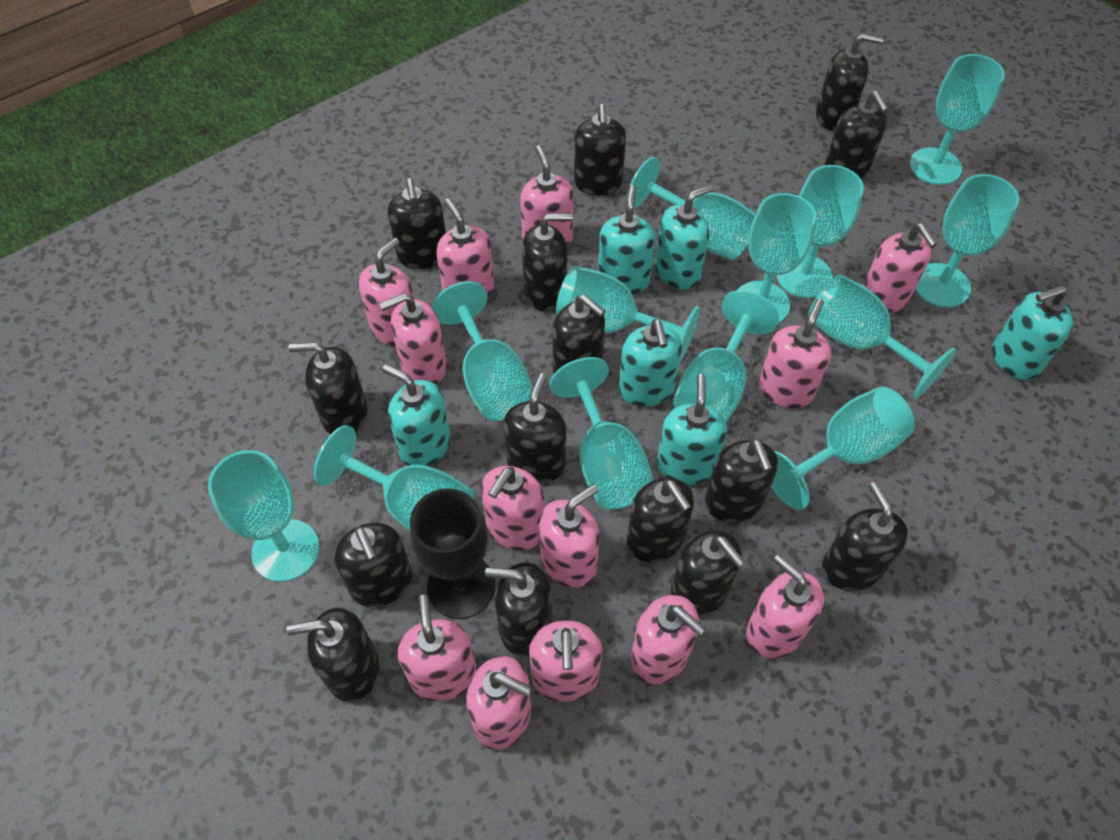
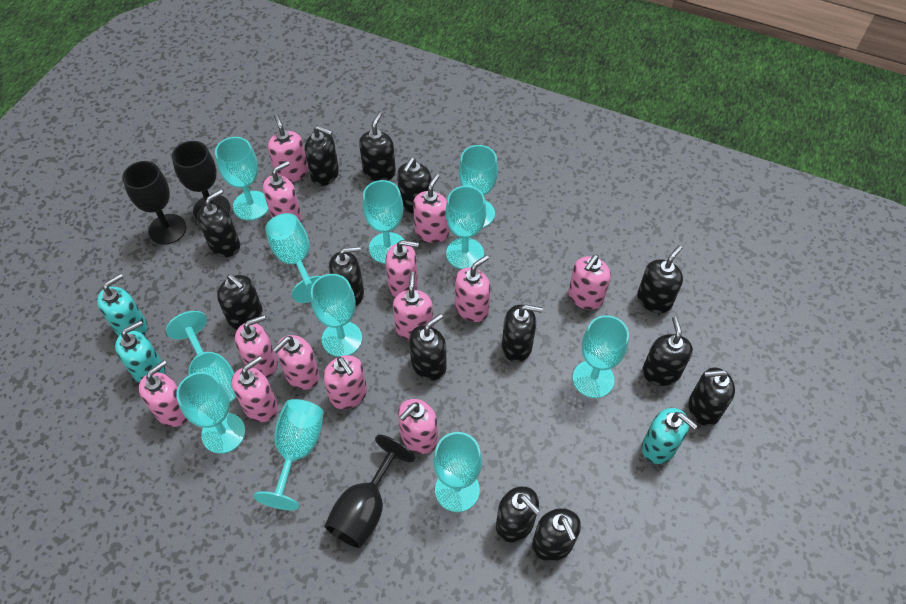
black goblet: 1 -> 3
black soap dispenser: 15 -> 13
turquoise goblet: 13 -> 11
turquoise soap dispenser: 6 -> 3

